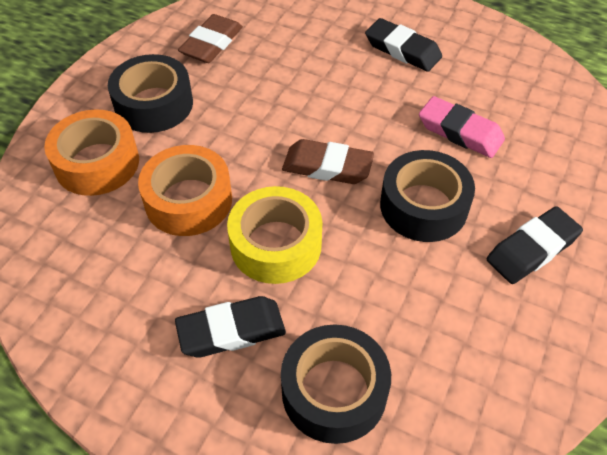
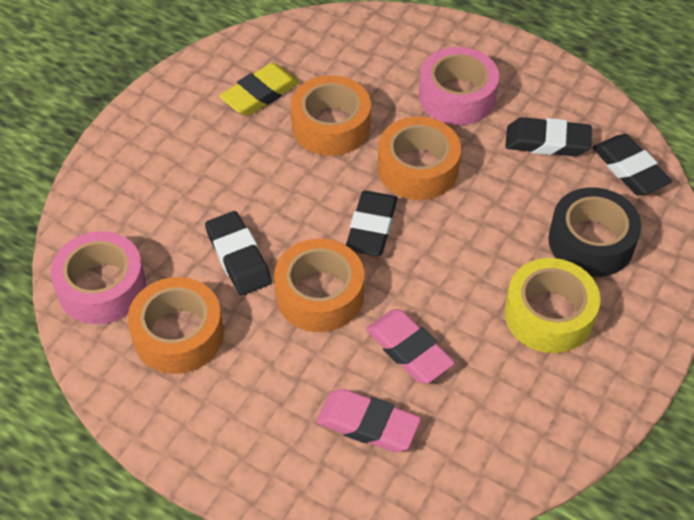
black eraser: 3 -> 4
black tape: 3 -> 1
brown eraser: 2 -> 0
orange tape: 2 -> 4
pink eraser: 1 -> 2
pink tape: 0 -> 2
yellow eraser: 0 -> 1

